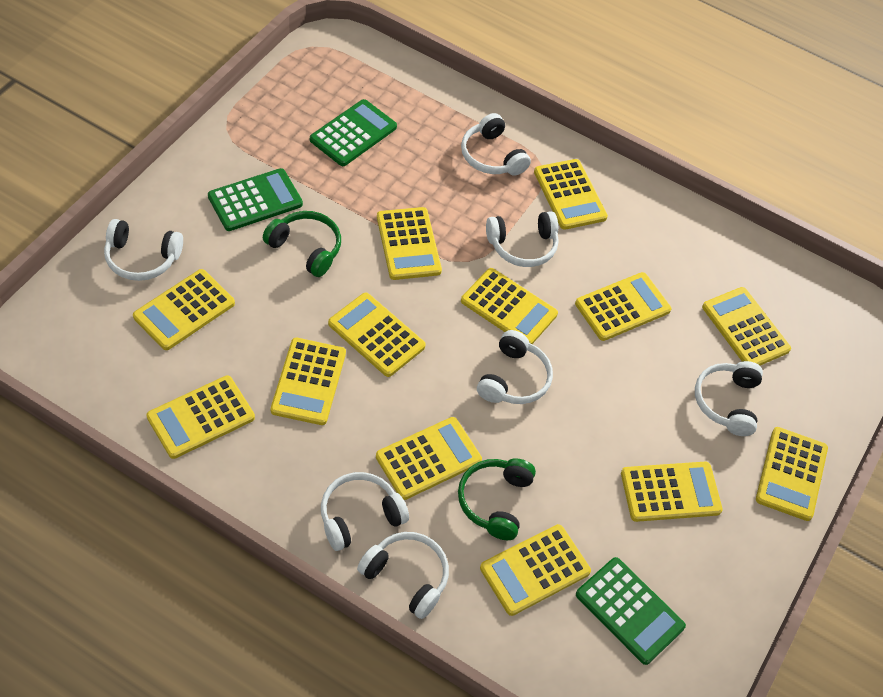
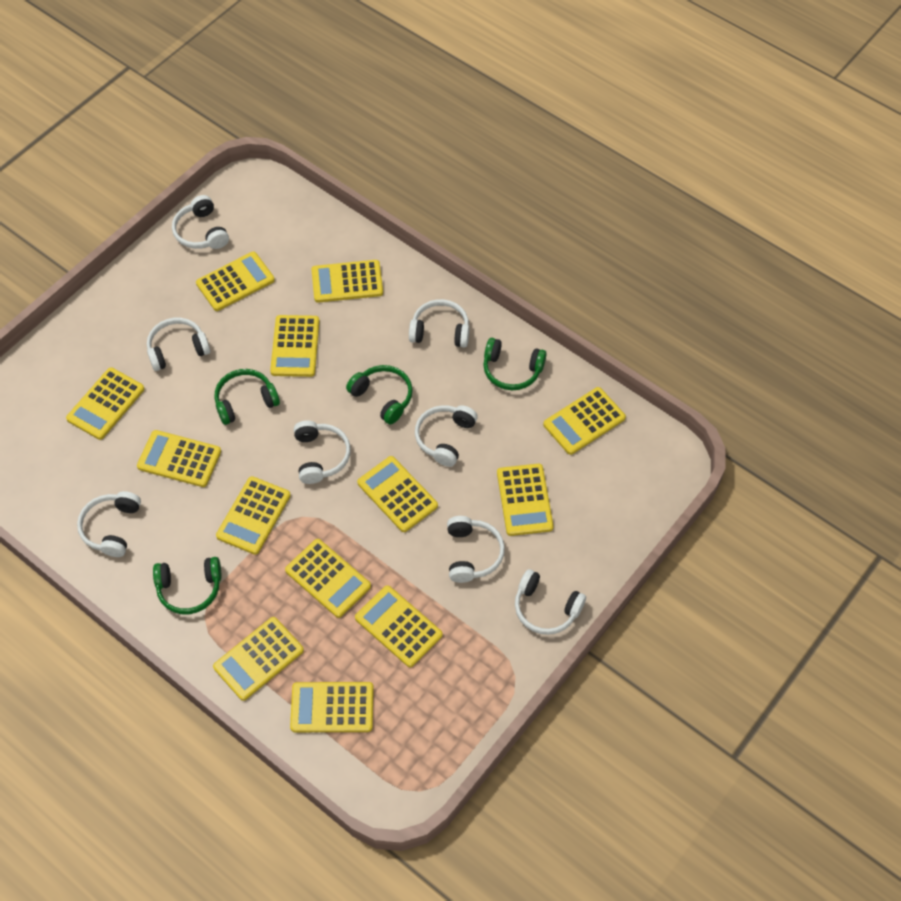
green calculator: 3 -> 0
green headphones: 2 -> 4
white headphones: 7 -> 8

